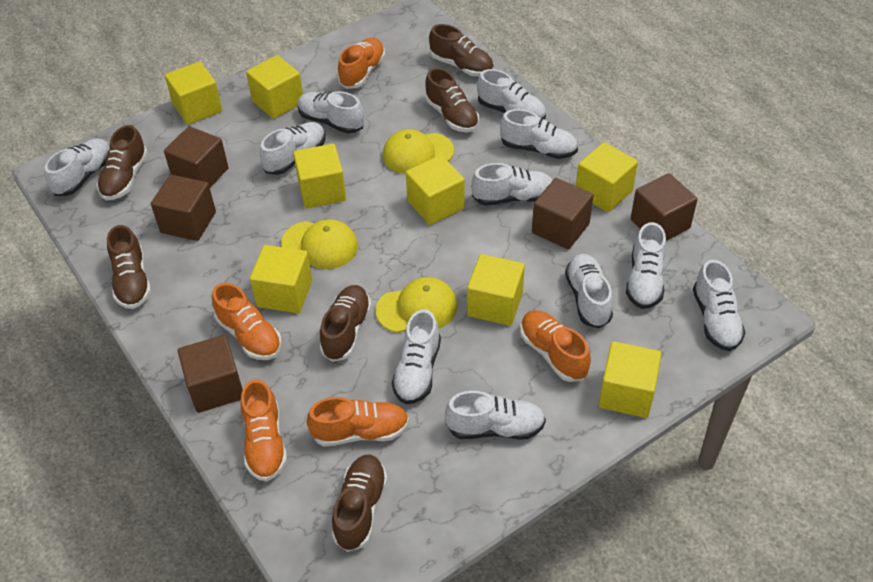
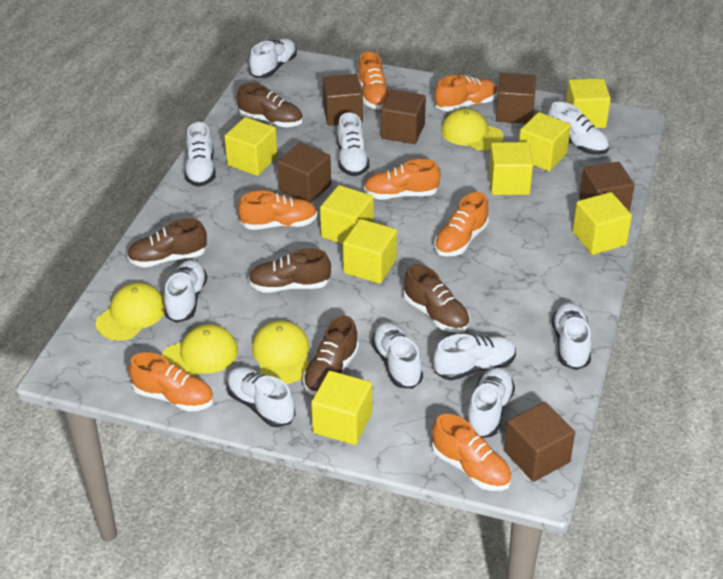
brown cube: 5 -> 6
brown shoe: 6 -> 5
orange shoe: 5 -> 7
white shoe: 11 -> 10
yellow cap: 3 -> 4

